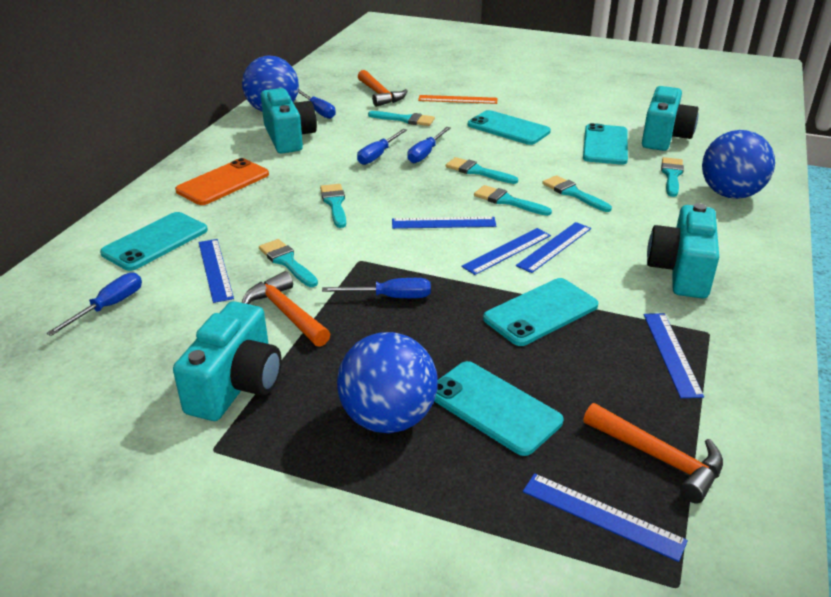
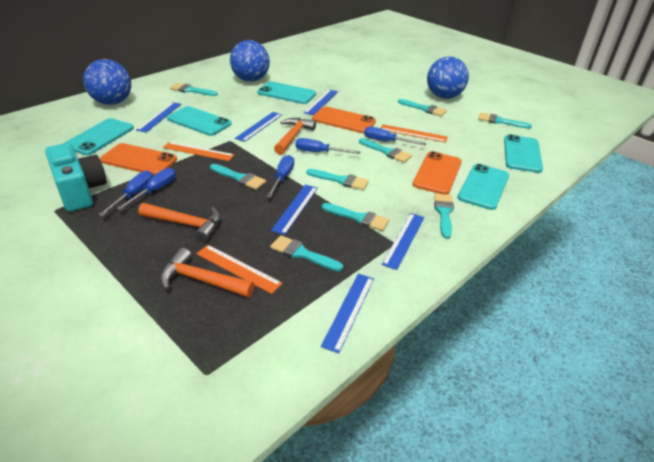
orange phone: 1 -> 3
orange ruler: 1 -> 3
turquoise brush: 7 -> 9
turquoise camera: 4 -> 1

